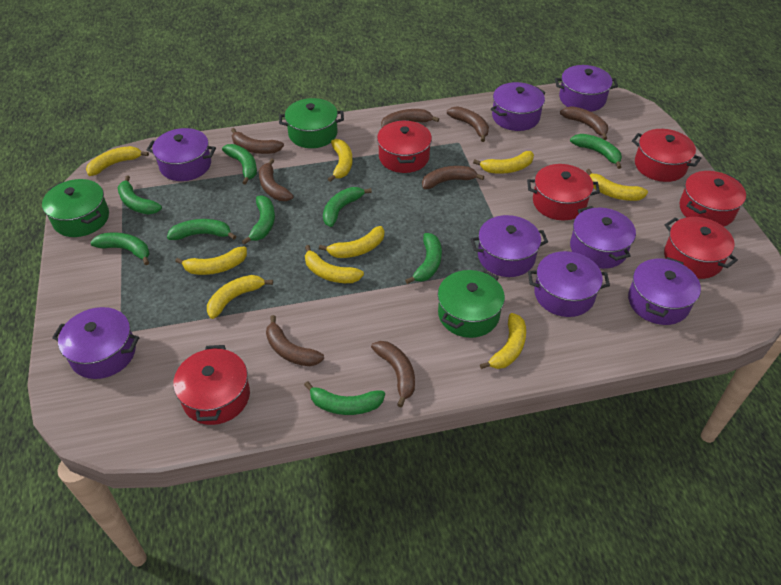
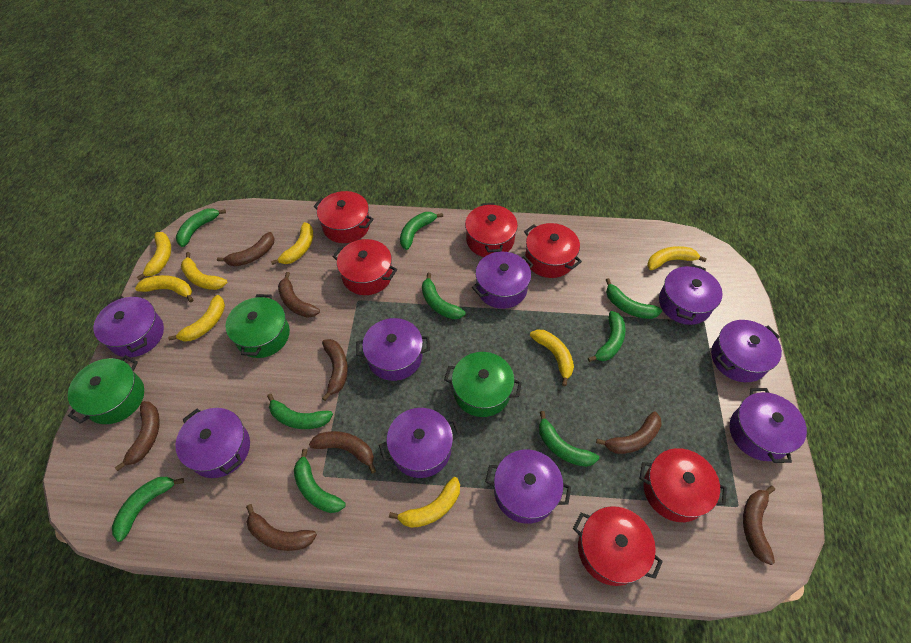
purple pot: 8 -> 9
yellow banana: 9 -> 8

